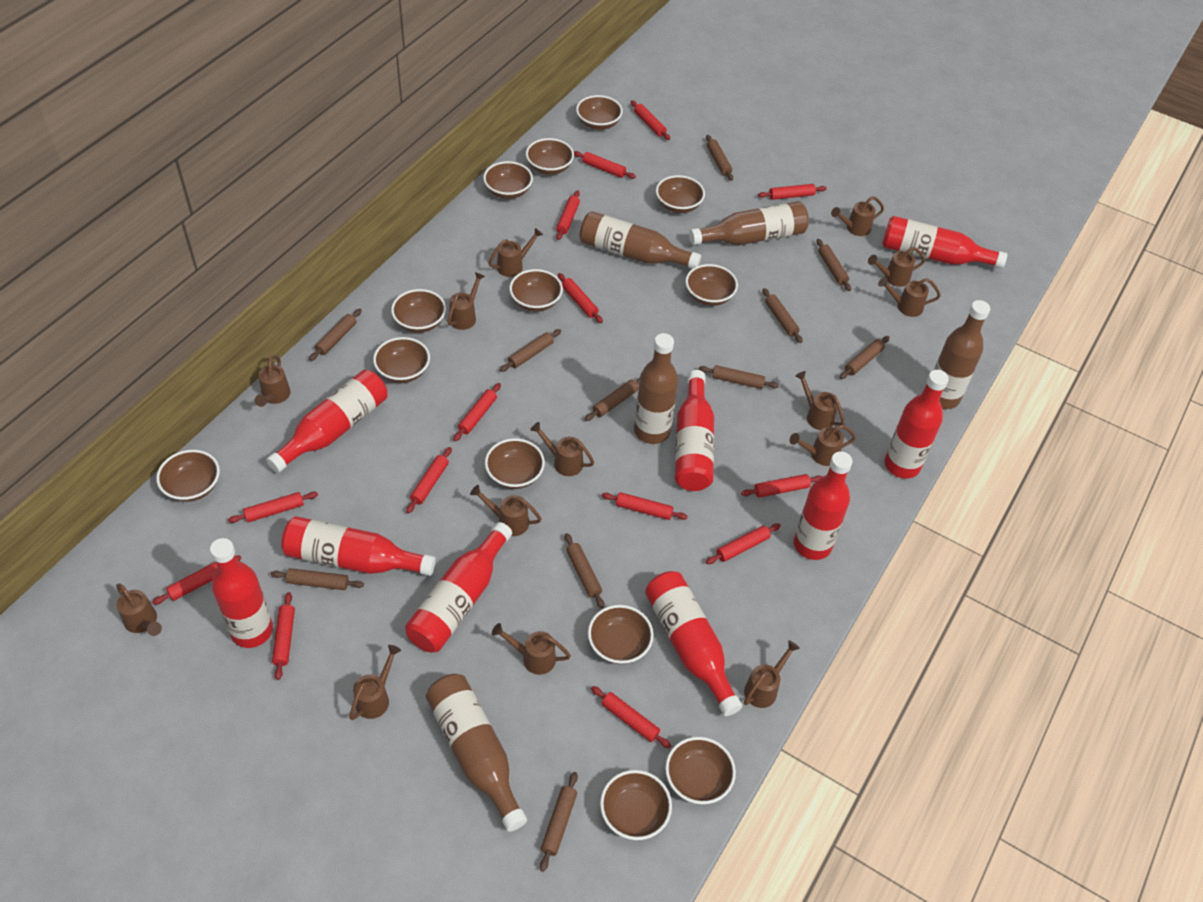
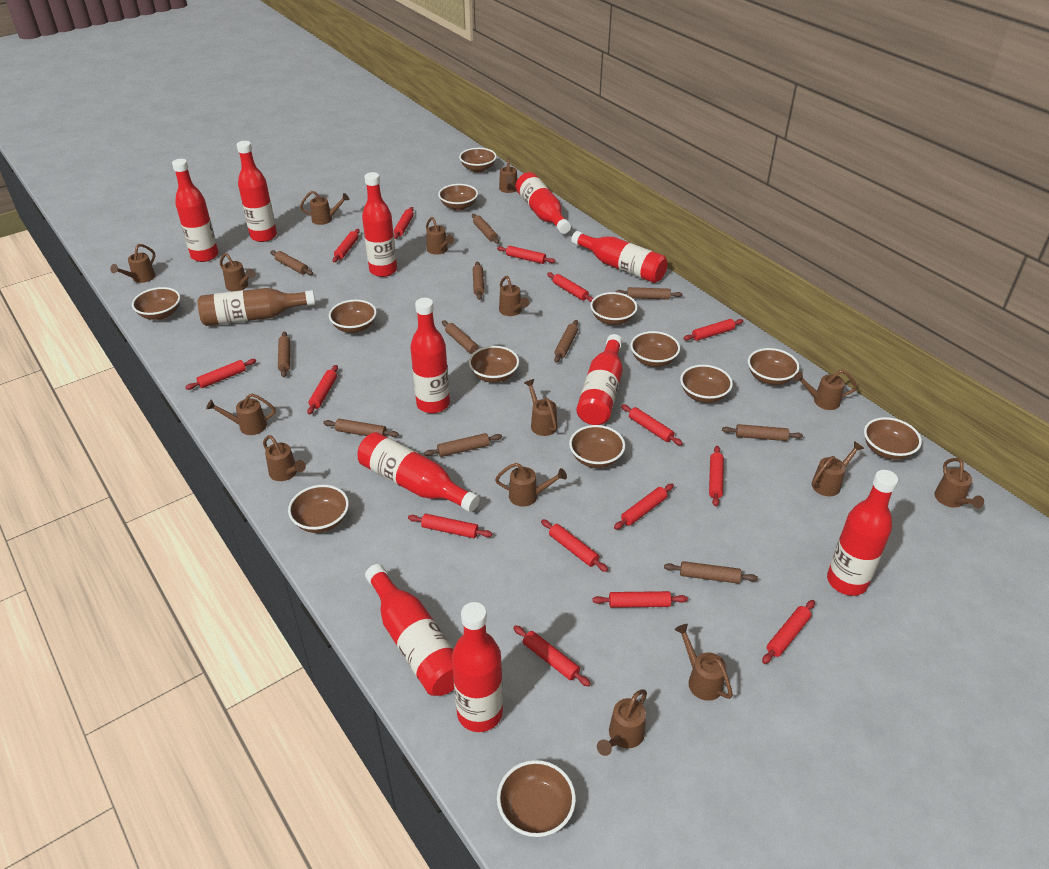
brown bottle: 5 -> 1
brown watering can: 14 -> 15
red bottle: 9 -> 11
red rolling pin: 14 -> 15

